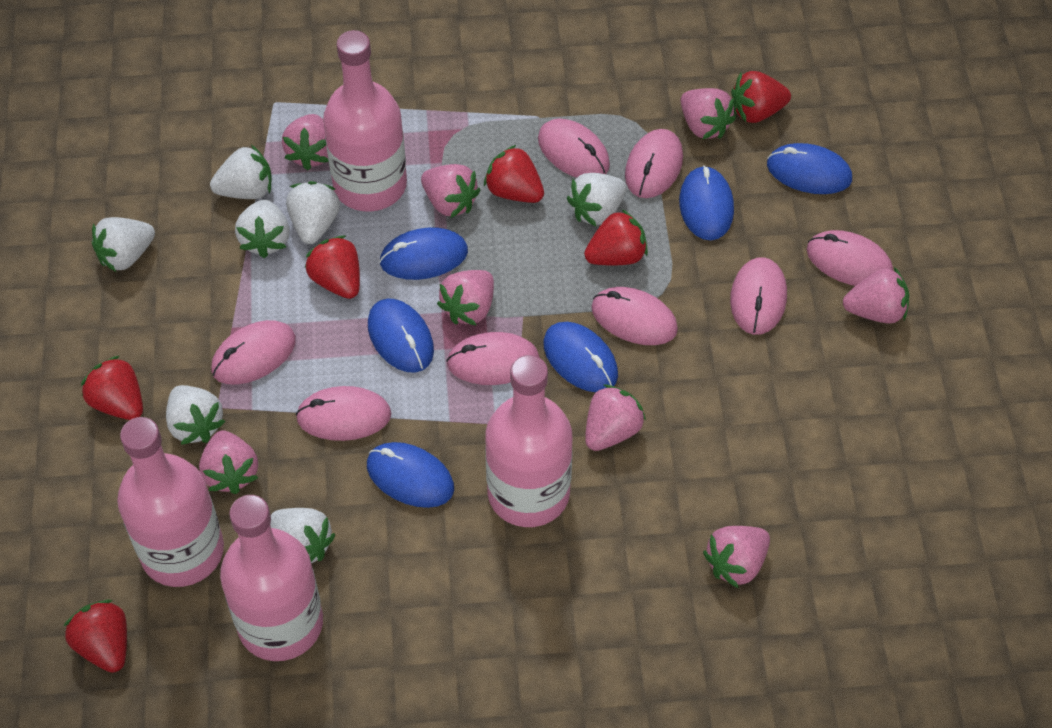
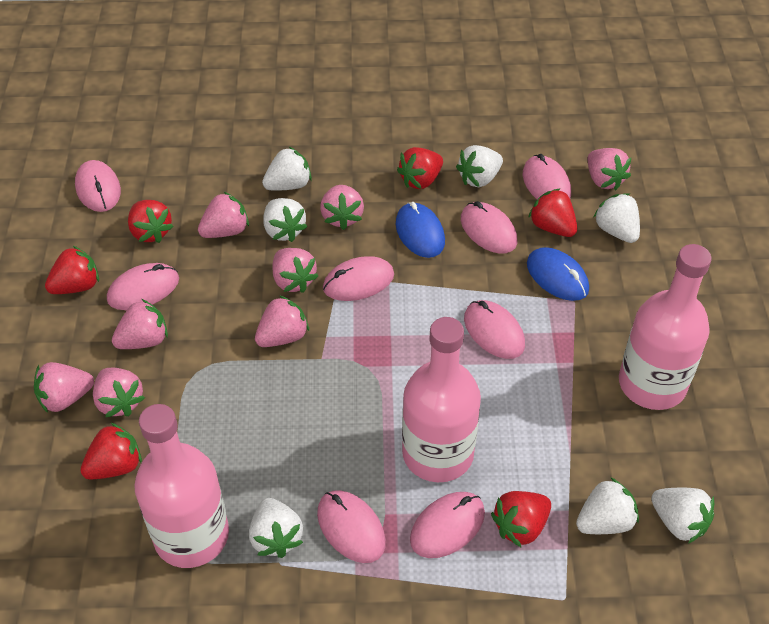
blue mouse: 6 -> 2
pink bottle: 4 -> 3

